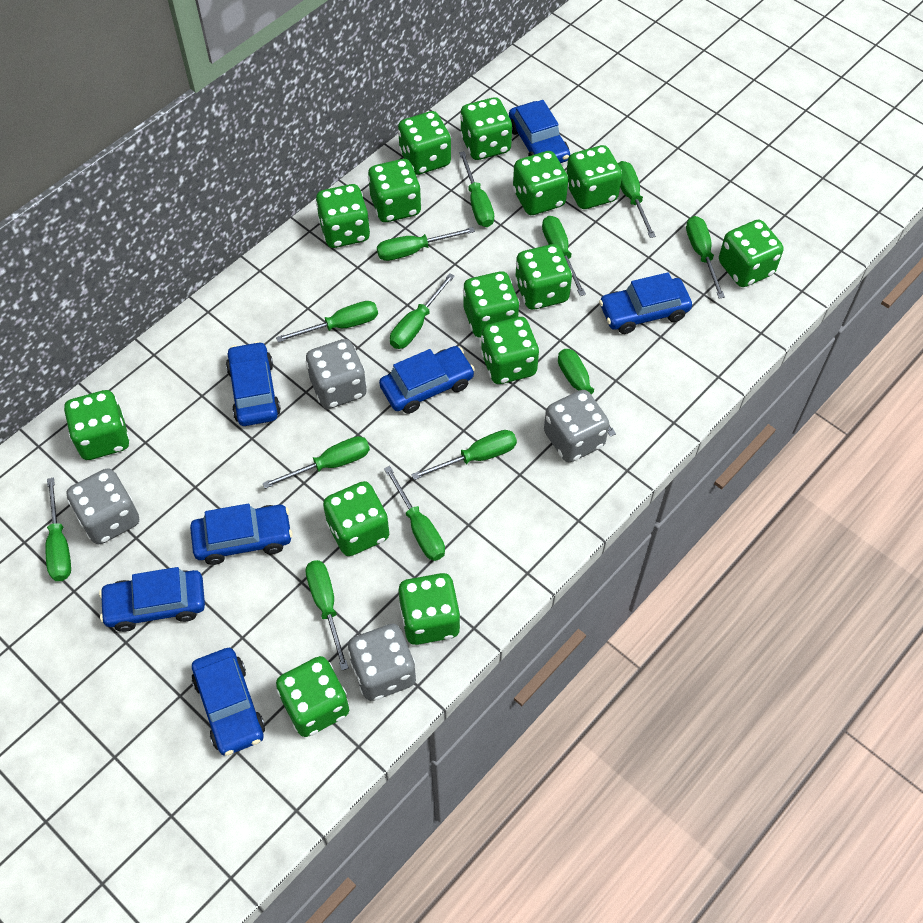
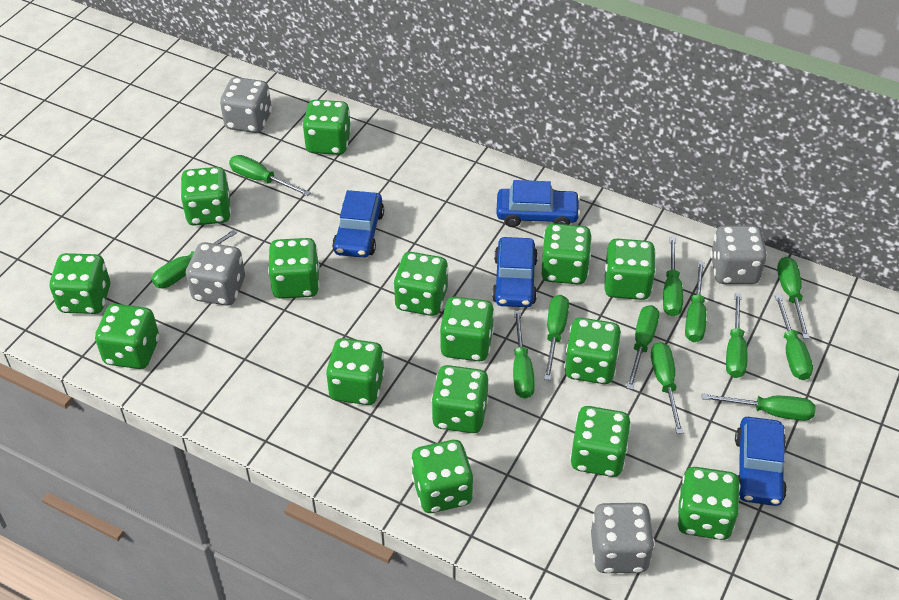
blue car: 7 -> 4
green dice: 14 -> 15
green screwdriver: 13 -> 12

